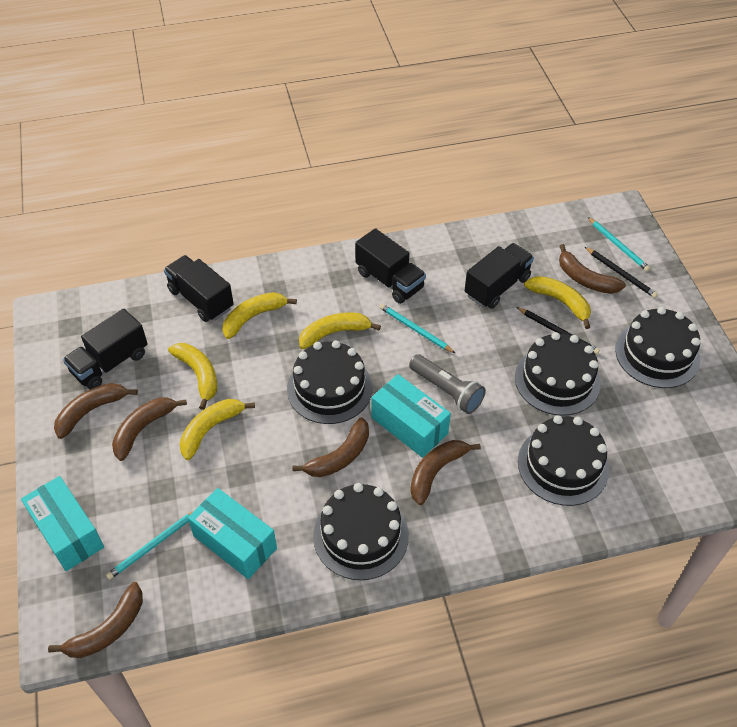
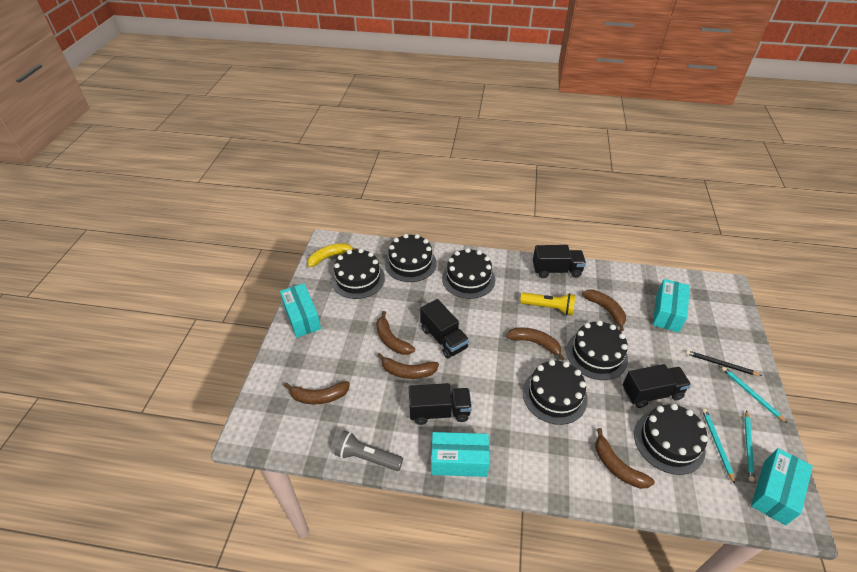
black cake: 5 -> 6
black pencil: 2 -> 1
turquoise box: 3 -> 4
yellow banana: 5 -> 1
yellow flashlight: 0 -> 1

